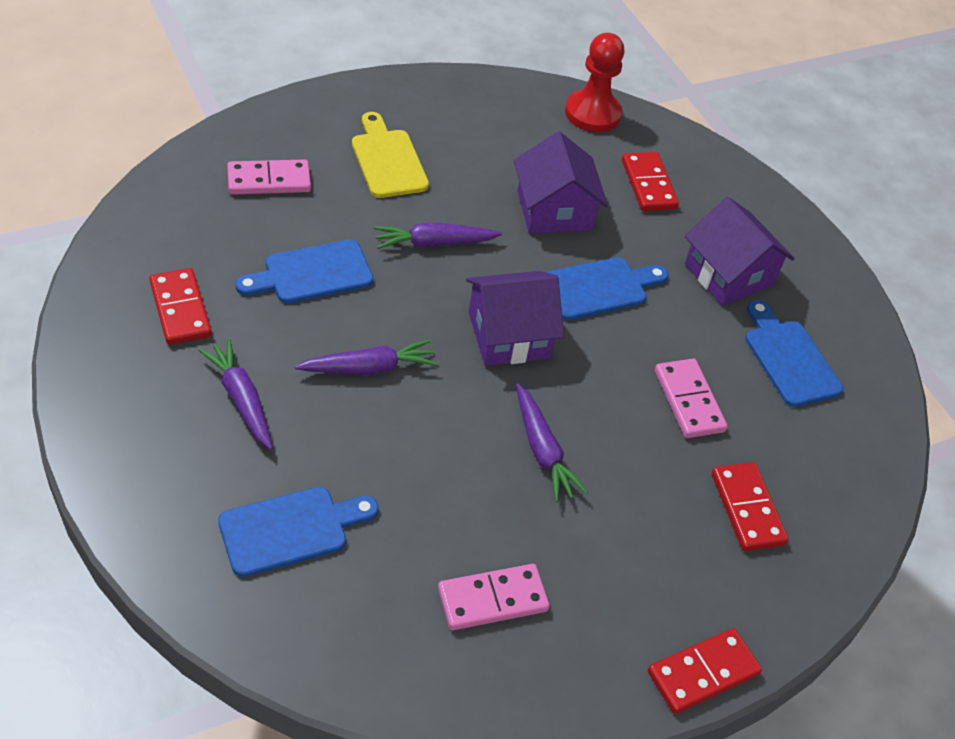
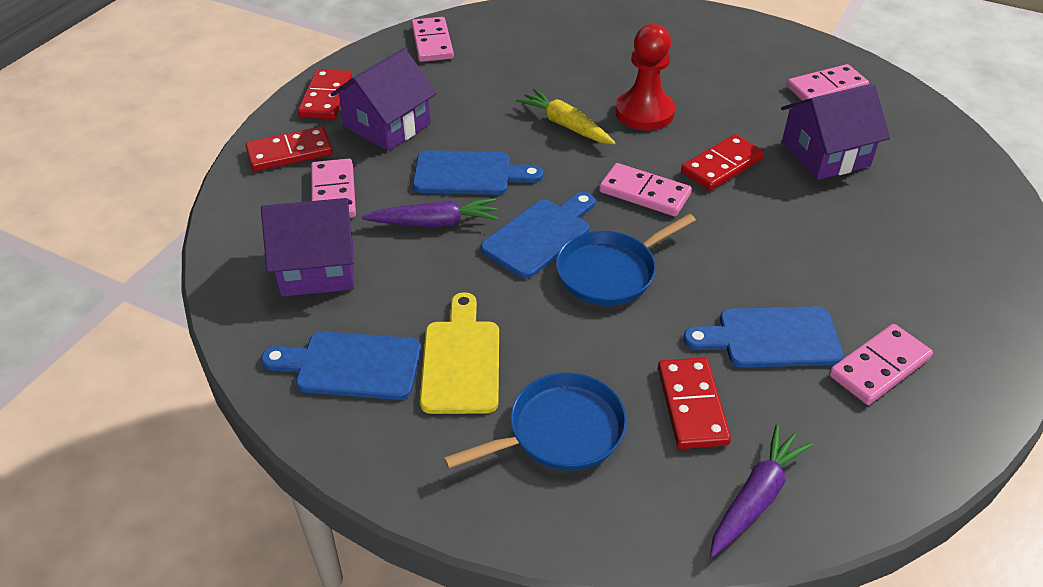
blue pan: 0 -> 2
pink domino: 3 -> 5
purple carrot: 4 -> 2
yellow carrot: 0 -> 1

